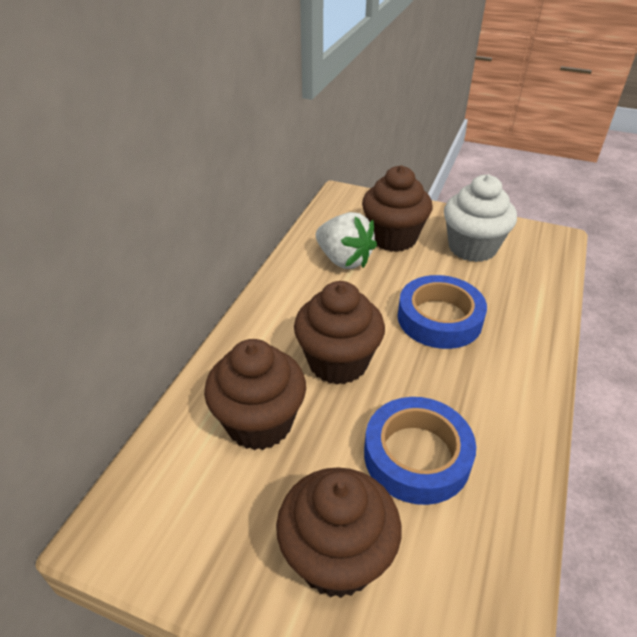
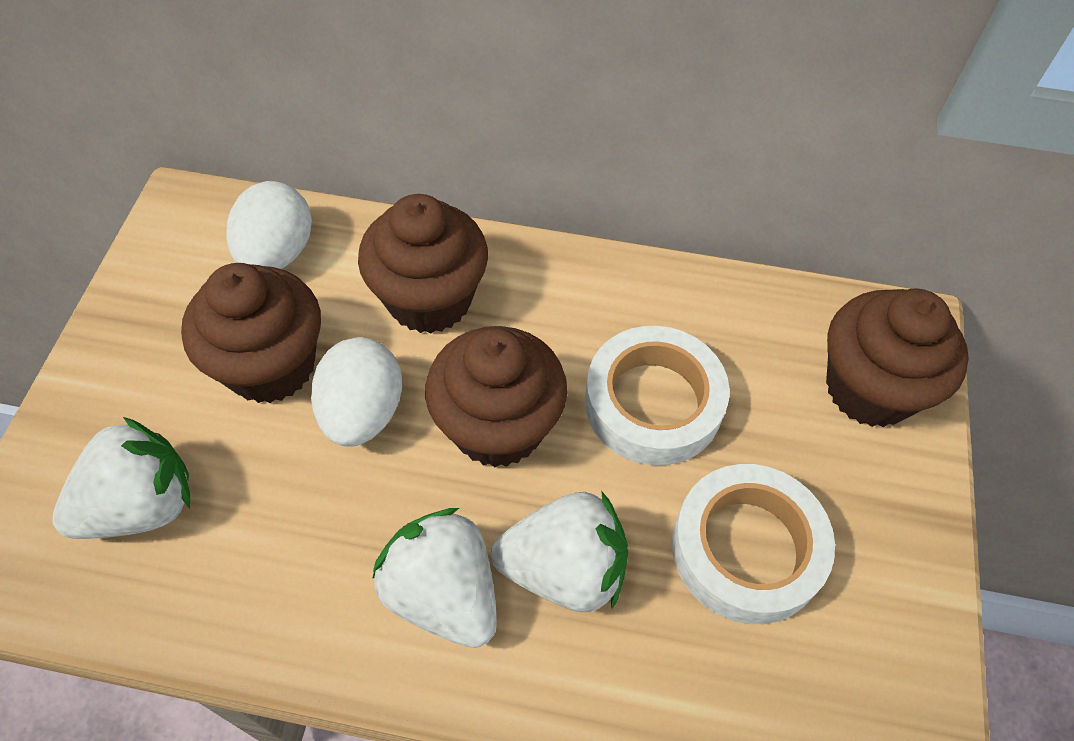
blue tape: 2 -> 0
white cupcake: 1 -> 0
white egg: 0 -> 2
white strawberry: 1 -> 3
white tape: 0 -> 2

